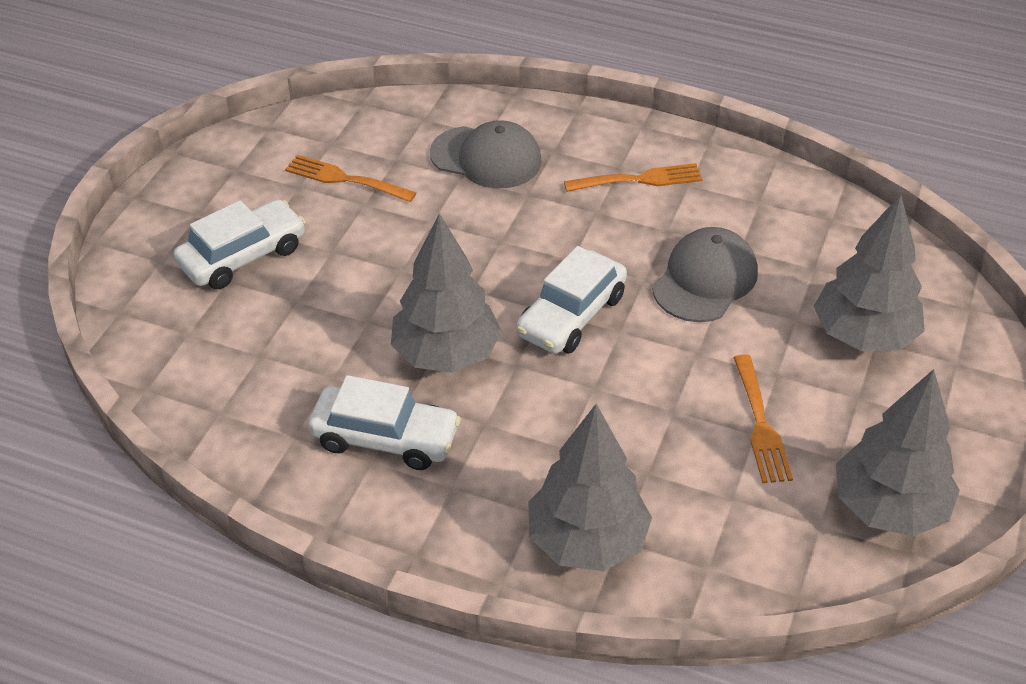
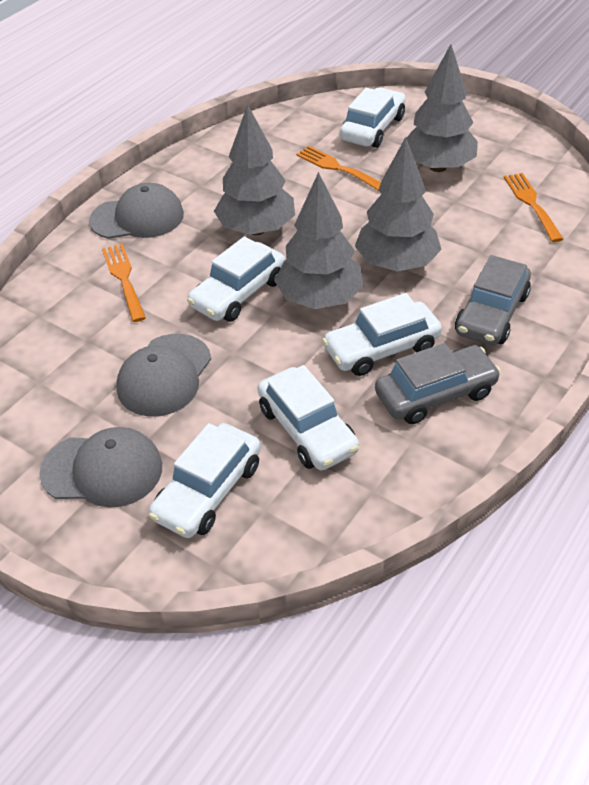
grey cap: 2 -> 3
grey car: 0 -> 2
white car: 3 -> 5

